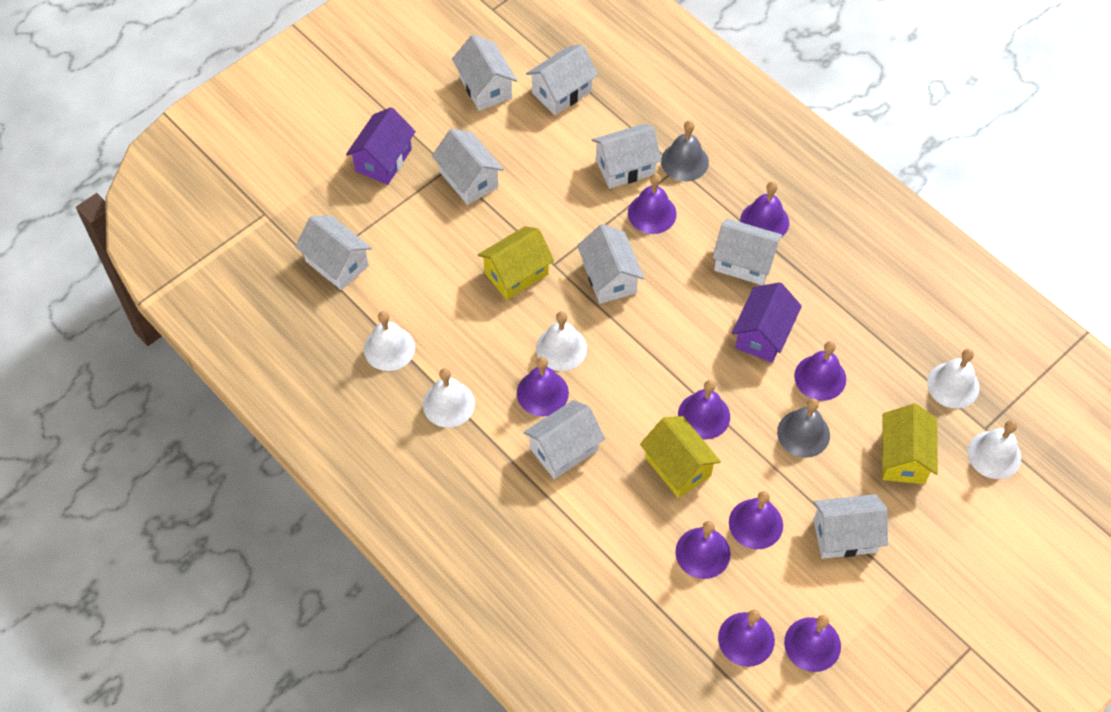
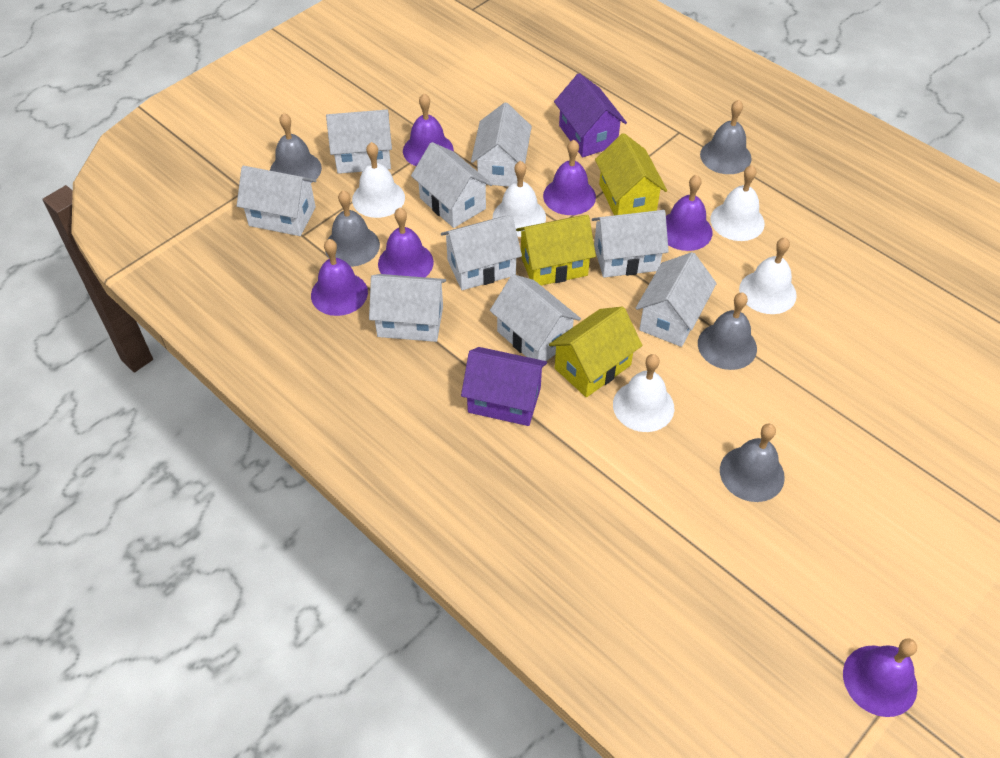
grey bell: 2 -> 5
purple bell: 9 -> 6

